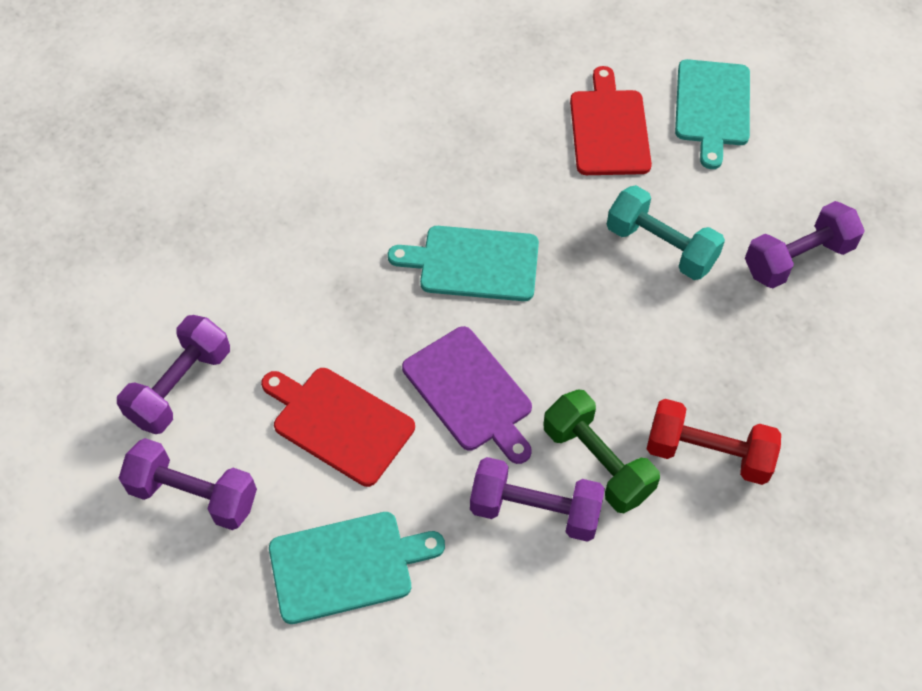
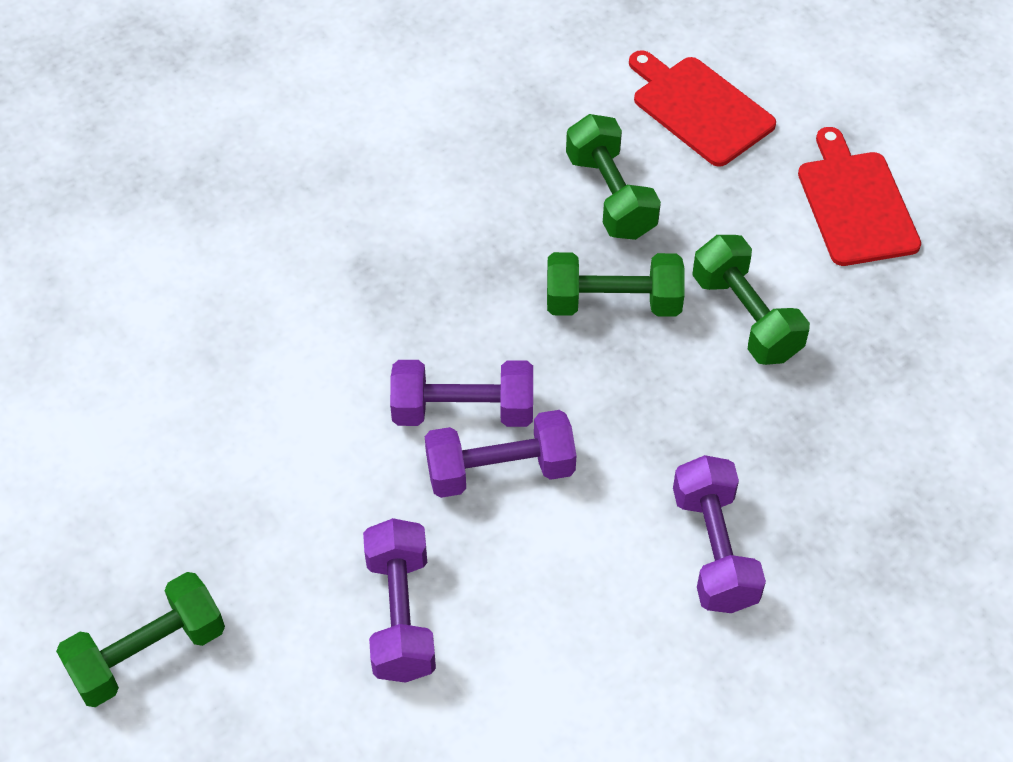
green dumbbell: 1 -> 4
purple cutting board: 1 -> 0
red dumbbell: 1 -> 0
turquoise cutting board: 3 -> 0
turquoise dumbbell: 1 -> 0

